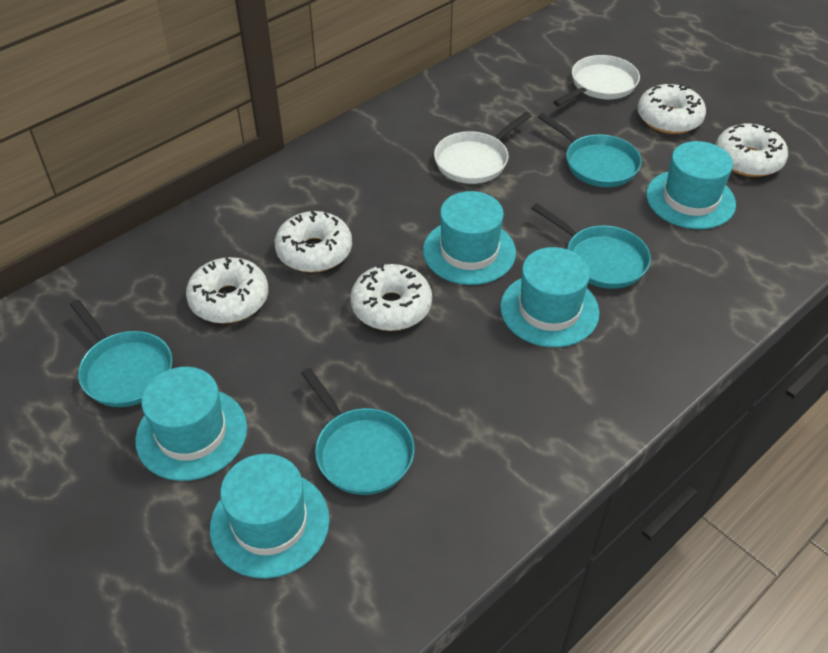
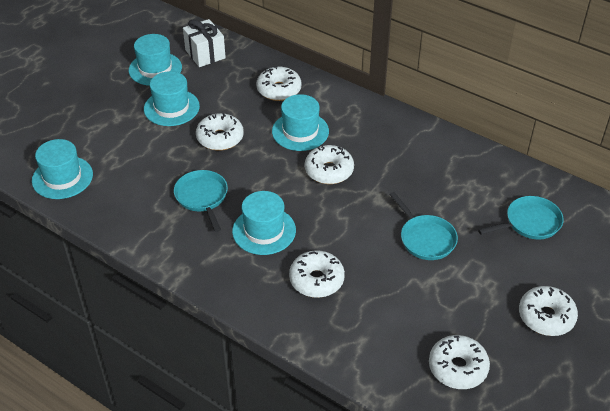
turquoise pan: 4 -> 3
white donut: 5 -> 6
white gift: 0 -> 1
white pan: 2 -> 0

